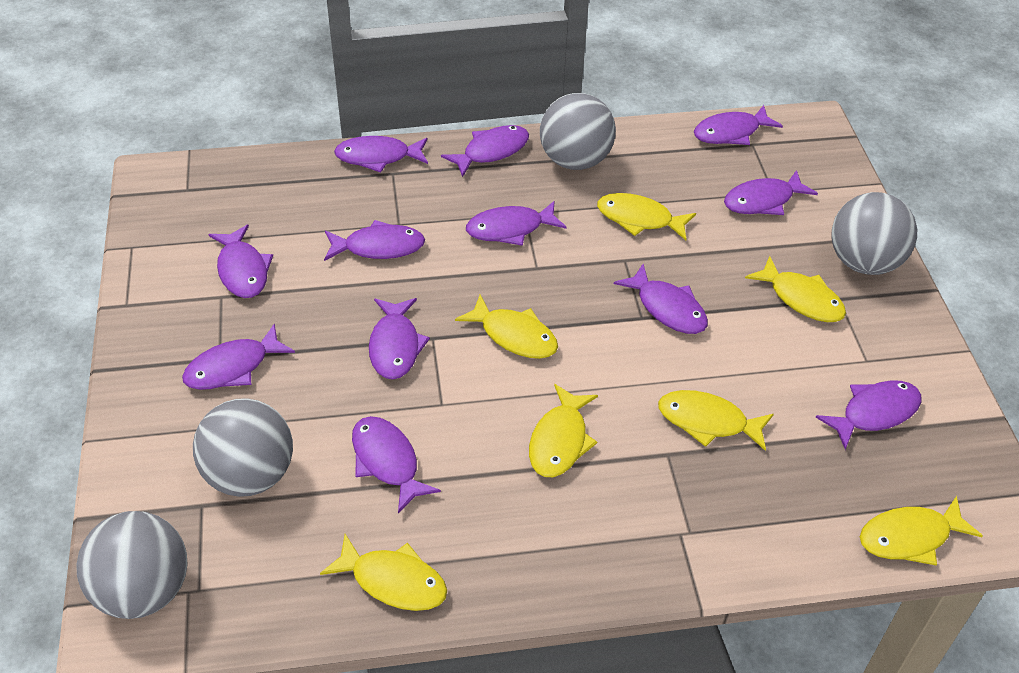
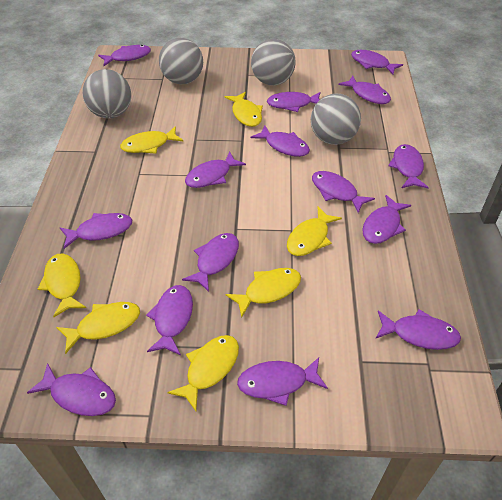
purple fish: 12 -> 15

